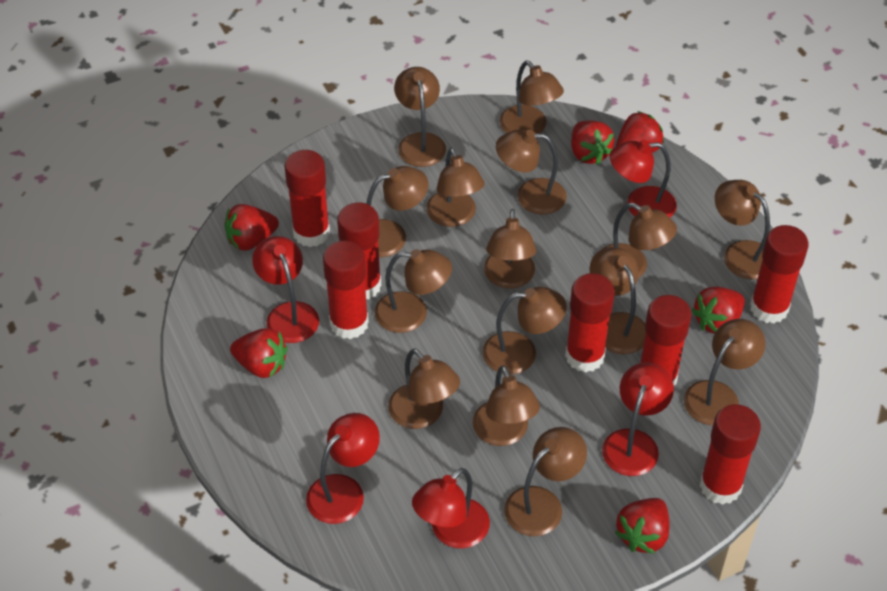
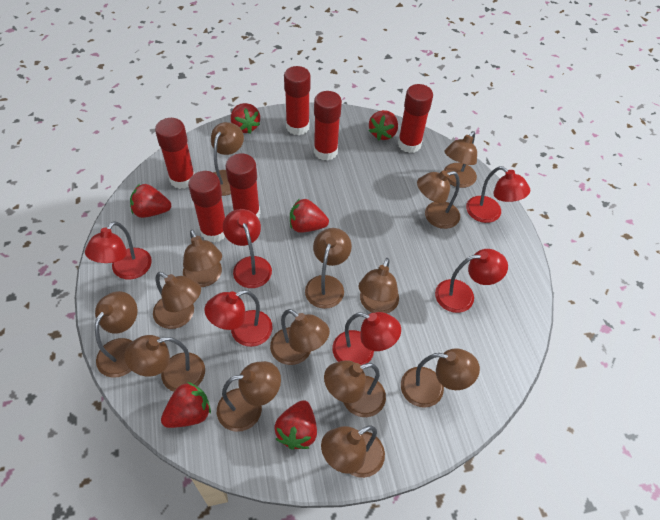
brown lamp: 15 -> 14
red glue stick: 7 -> 6
red lamp: 5 -> 6

